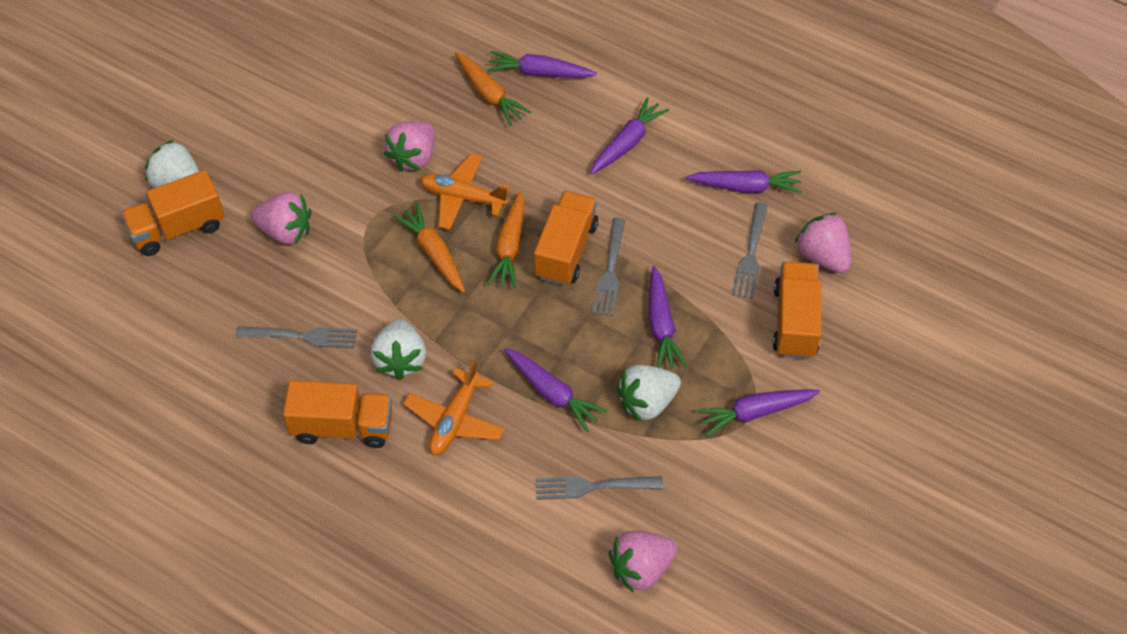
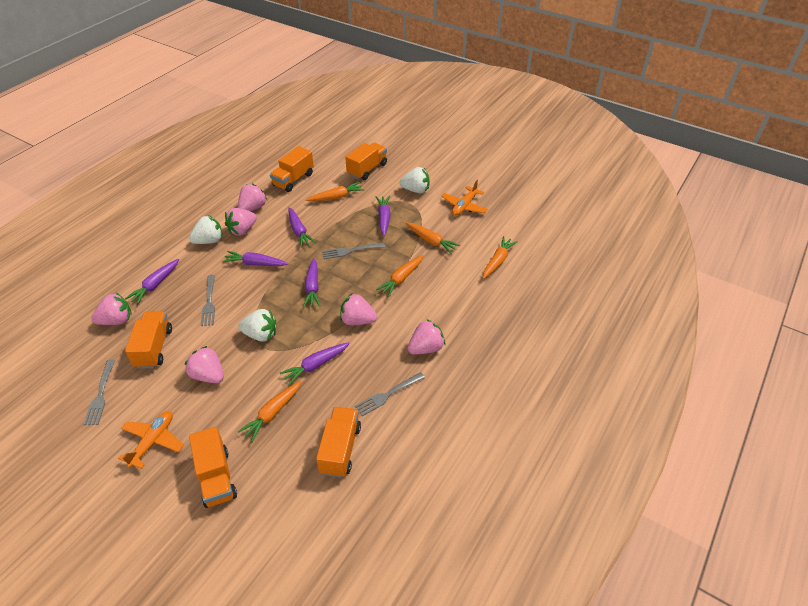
orange carrot: 3 -> 5
orange truck: 4 -> 5
pink strawberry: 4 -> 6

